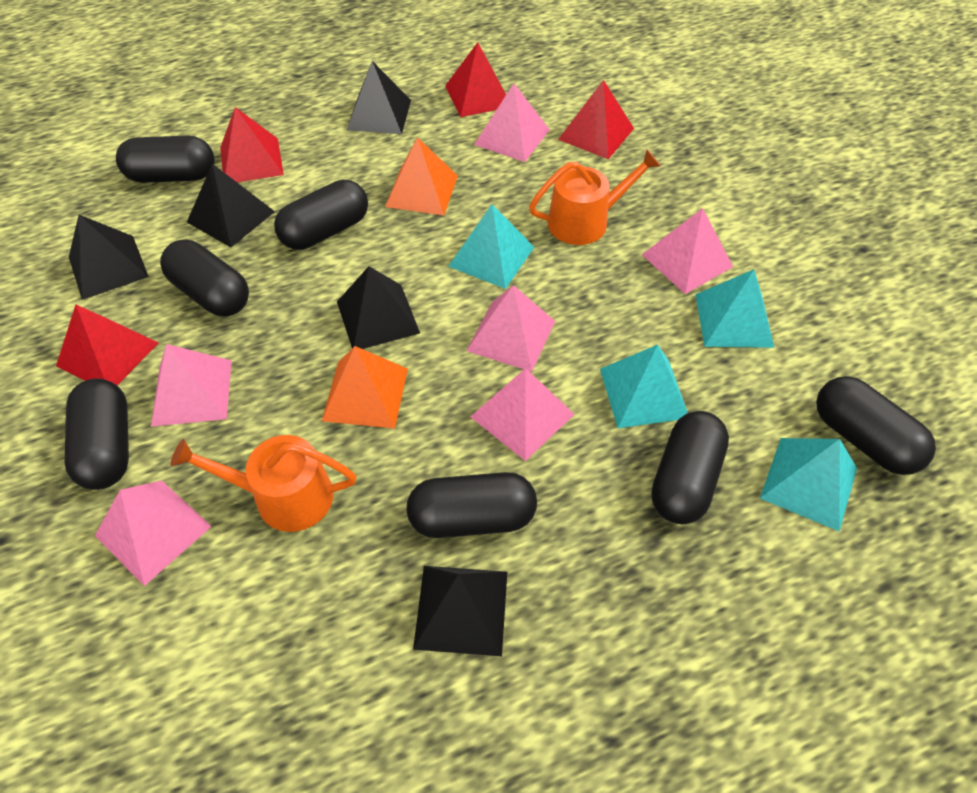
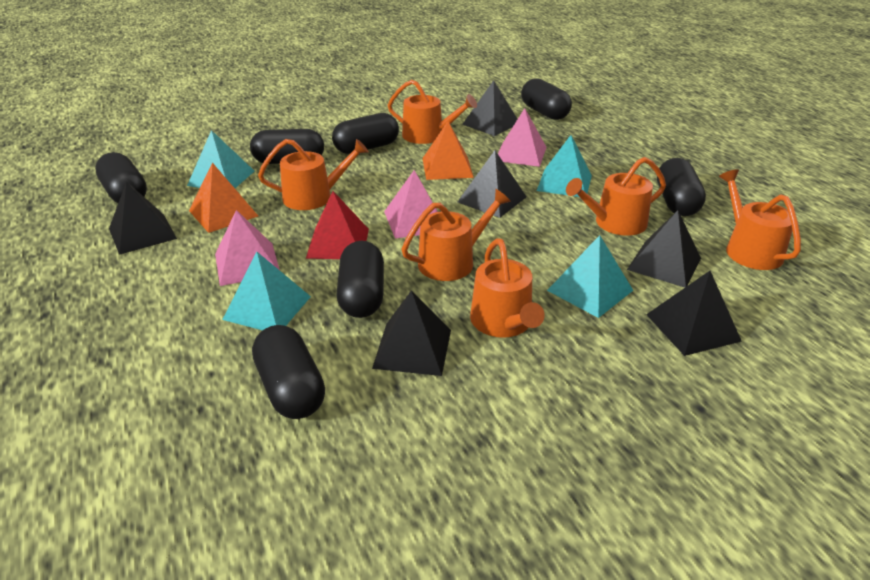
black pyramid: 5 -> 6
orange watering can: 2 -> 6
pink pyramid: 6 -> 3
red pyramid: 4 -> 1

